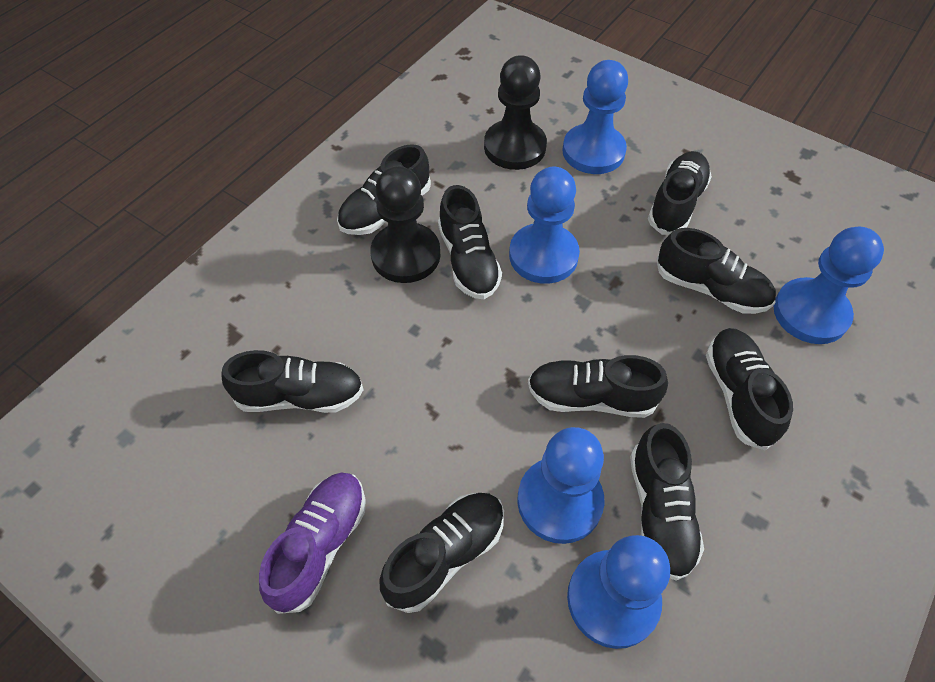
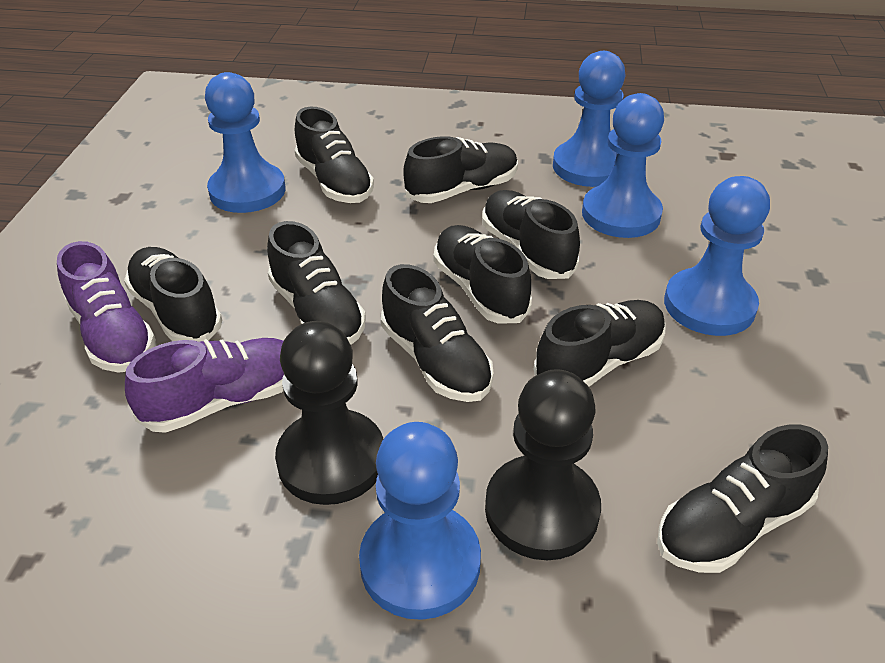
purple shoe: 1 -> 2

